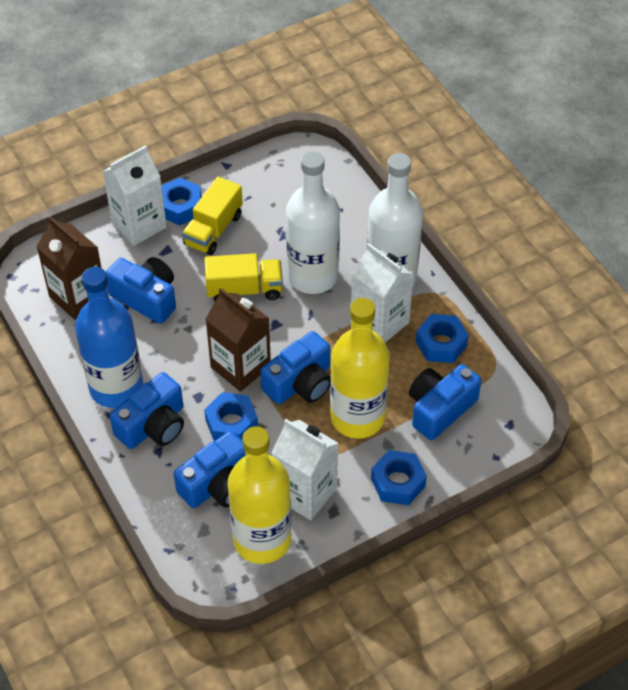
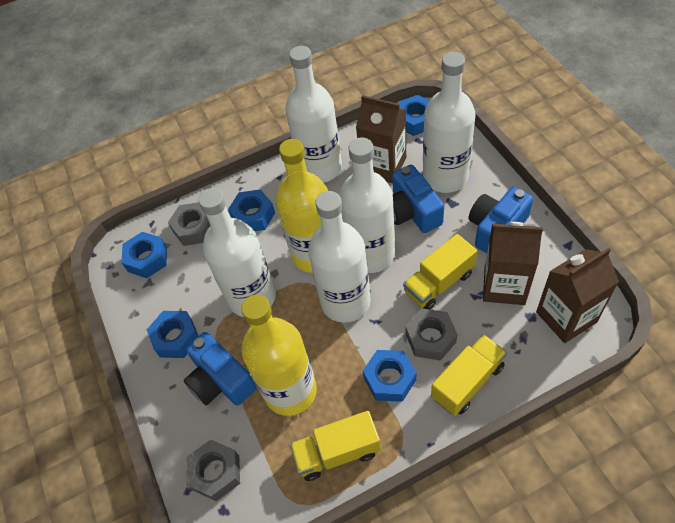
blue bottle: 1 -> 0
blue camera: 5 -> 3
blue nut: 4 -> 5
brown carton: 2 -> 3
grey nut: 0 -> 3
white bottle: 2 -> 5
white carton: 3 -> 0
yellow truck: 2 -> 3

